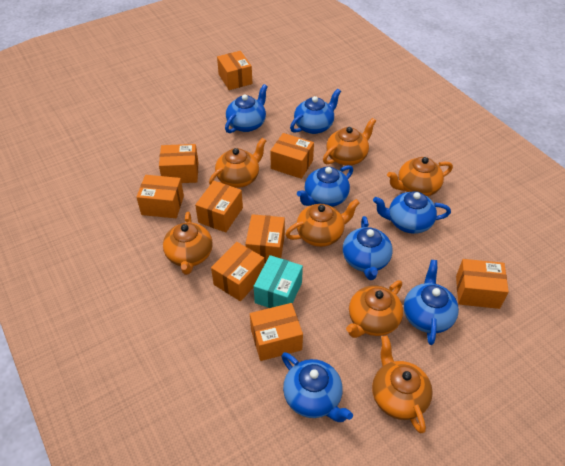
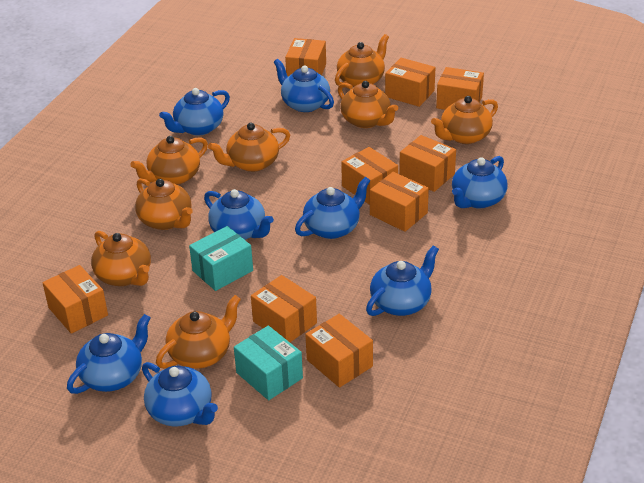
blue teapot: 7 -> 8
orange teapot: 7 -> 8
turquoise box: 1 -> 2

